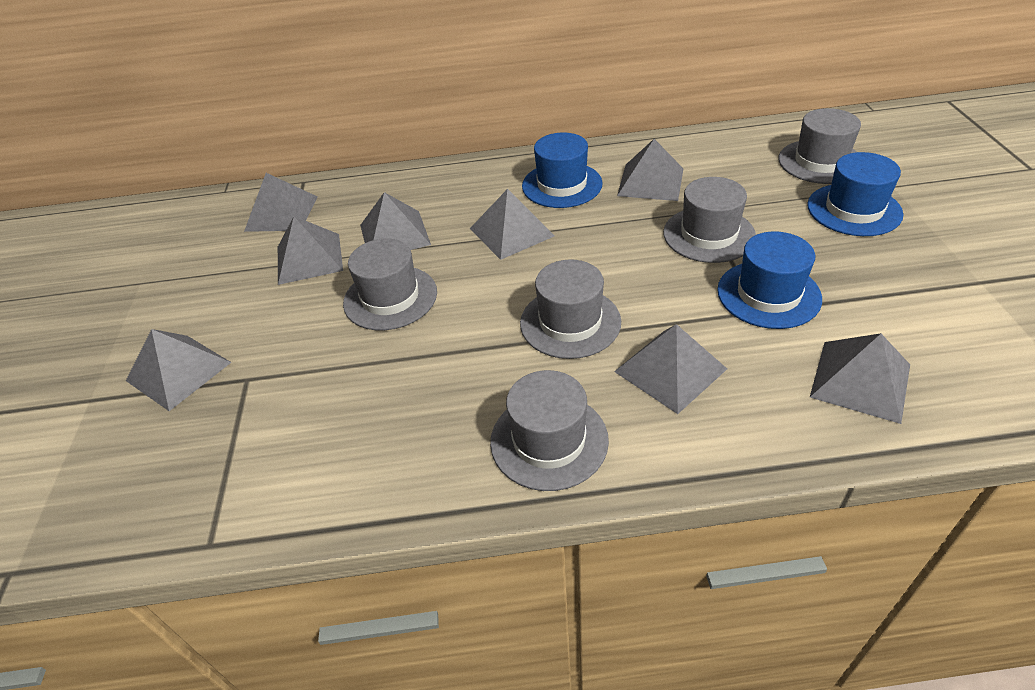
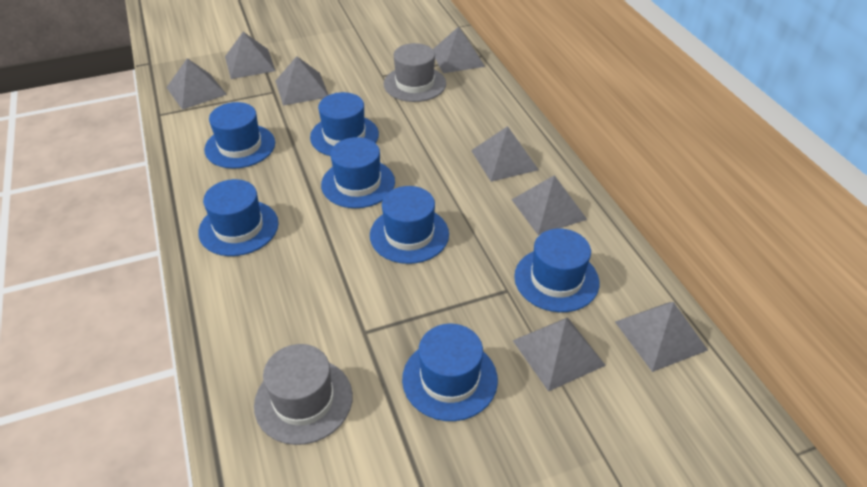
blue hat: 3 -> 7
grey hat: 5 -> 2

